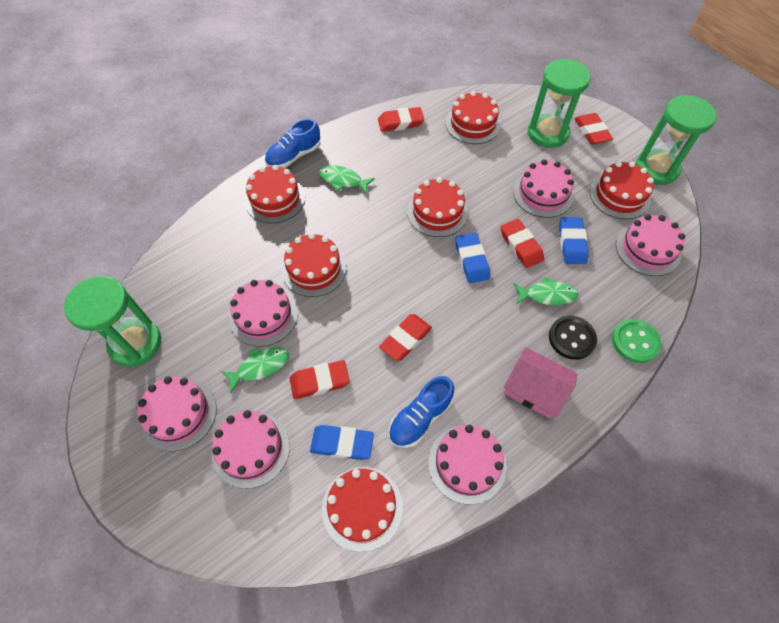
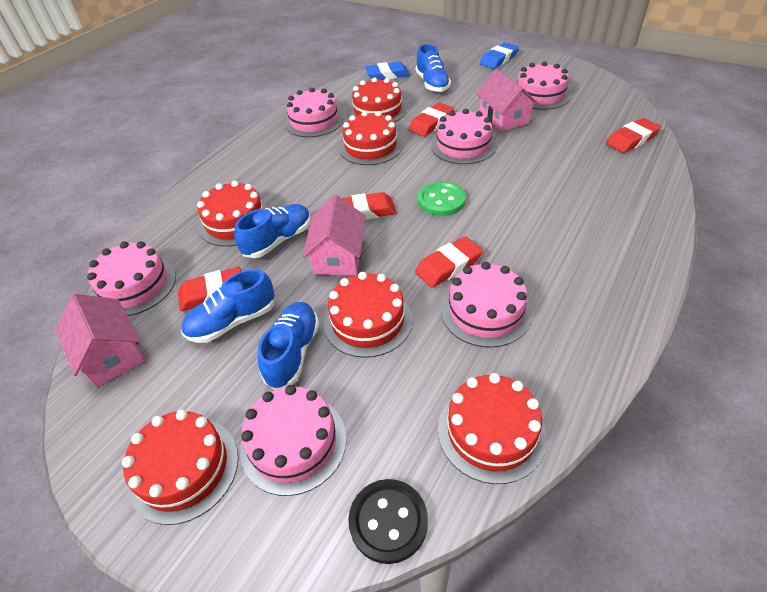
blue eraser: 3 -> 2
blue shoe: 2 -> 4
green fish: 3 -> 0
green hourglass: 3 -> 0
pink house: 1 -> 3

